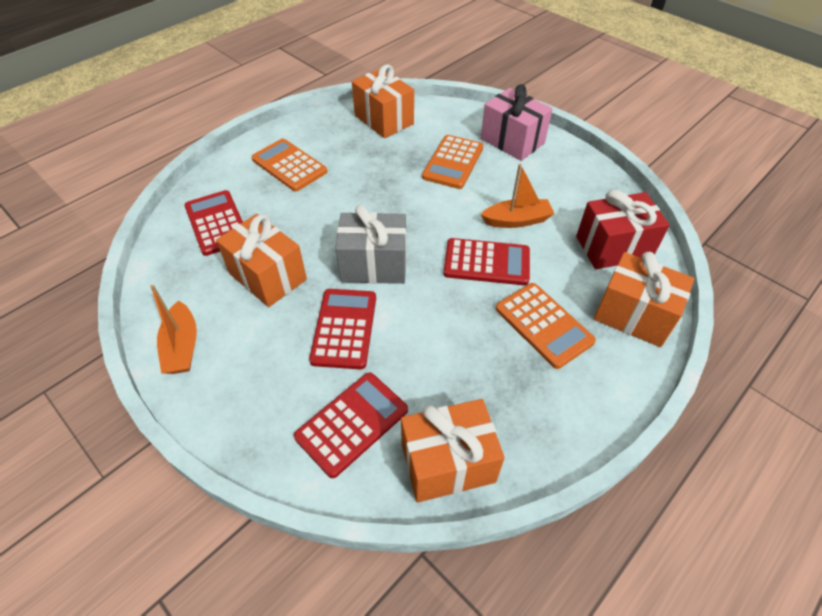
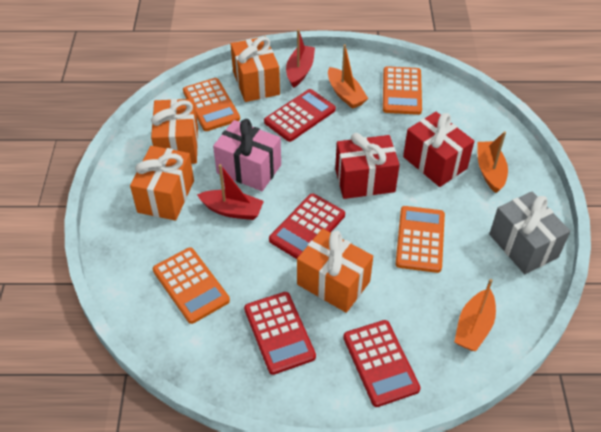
orange boat: 2 -> 3
orange calculator: 3 -> 4
red boat: 0 -> 2
red gift: 1 -> 2

